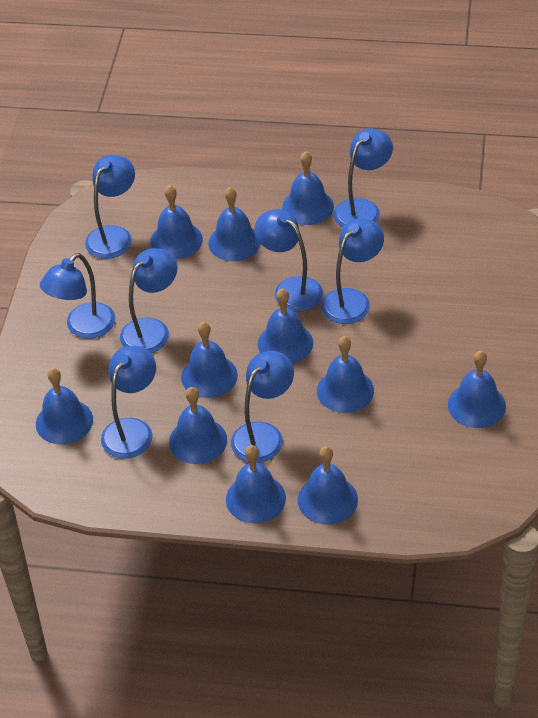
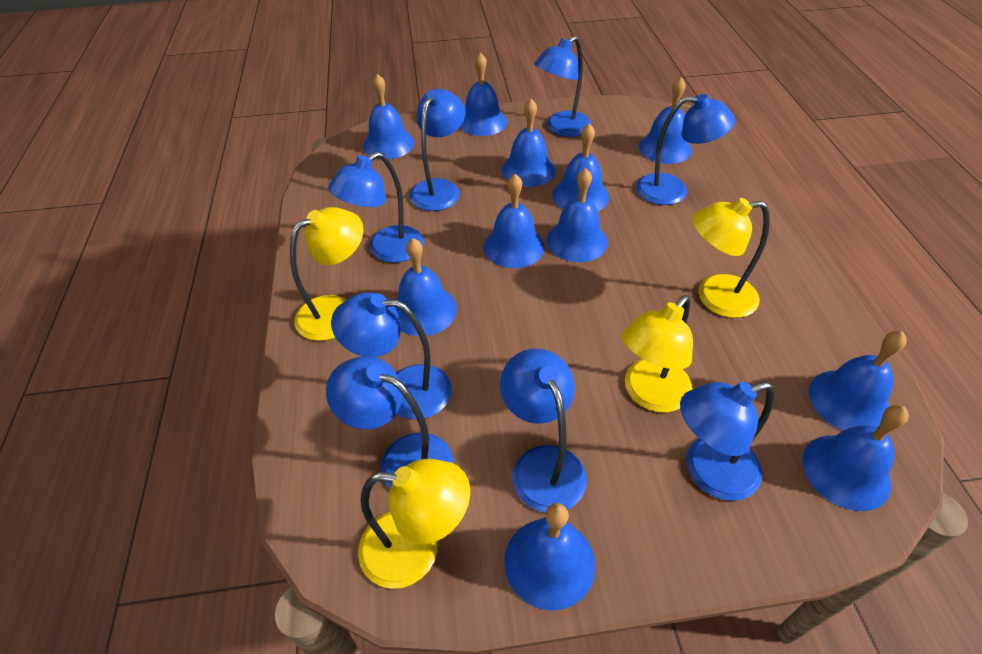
yellow lamp: 0 -> 4

